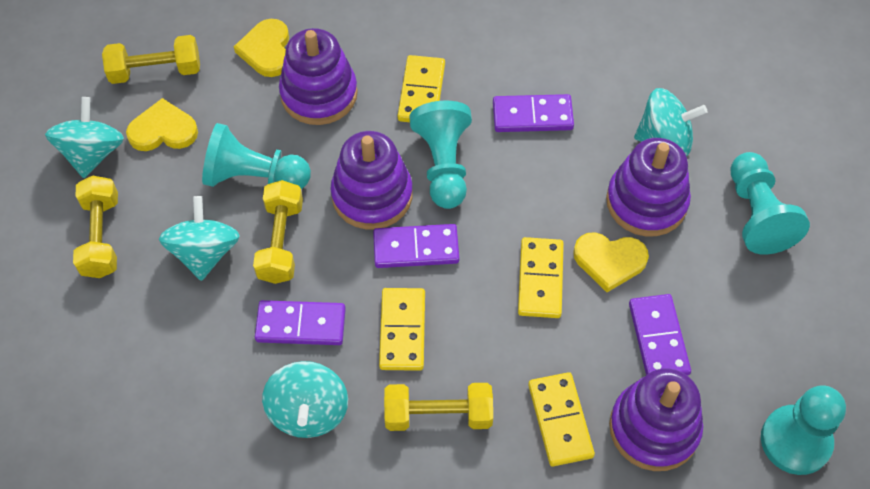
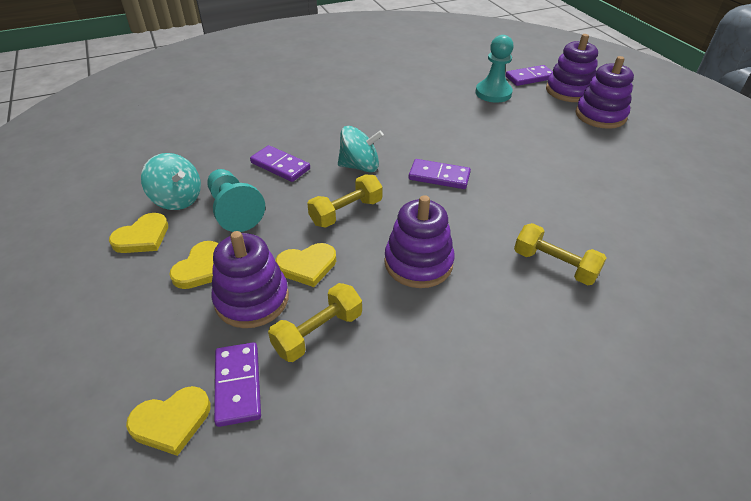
turquoise pawn: 4 -> 2
turquoise spinning top: 4 -> 2
yellow domino: 4 -> 0
yellow dumbbell: 4 -> 3
yellow heart: 3 -> 4

